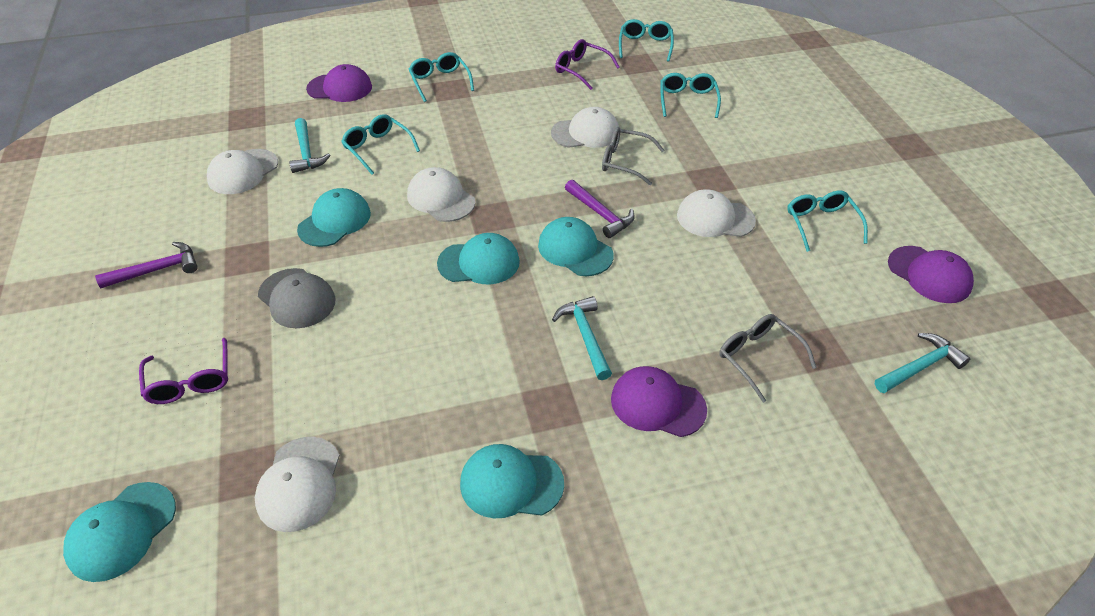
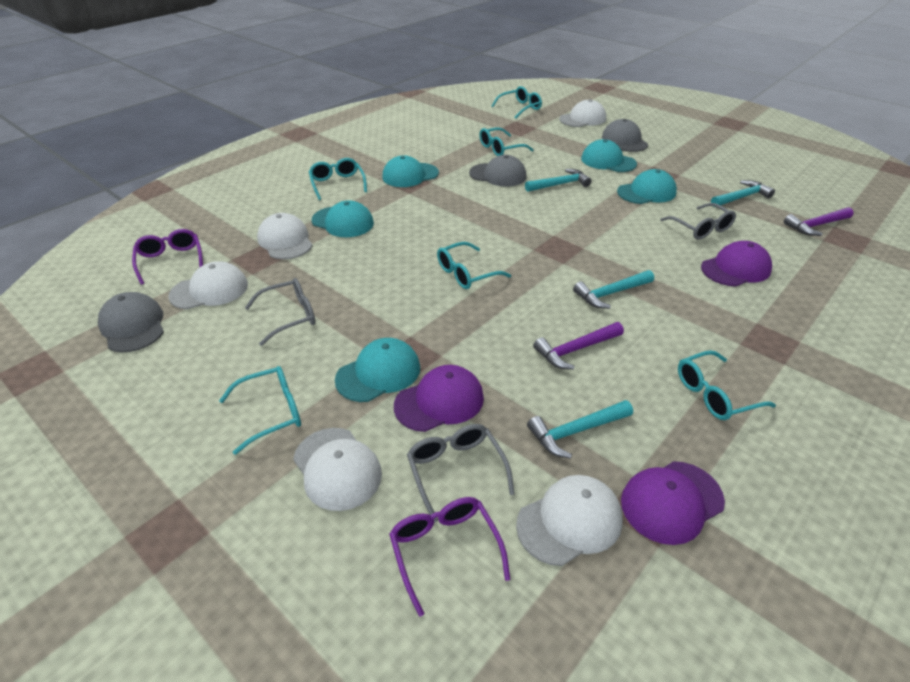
grey cap: 1 -> 3
grey glasses: 2 -> 3
turquoise glasses: 5 -> 6
turquoise hammer: 3 -> 4

